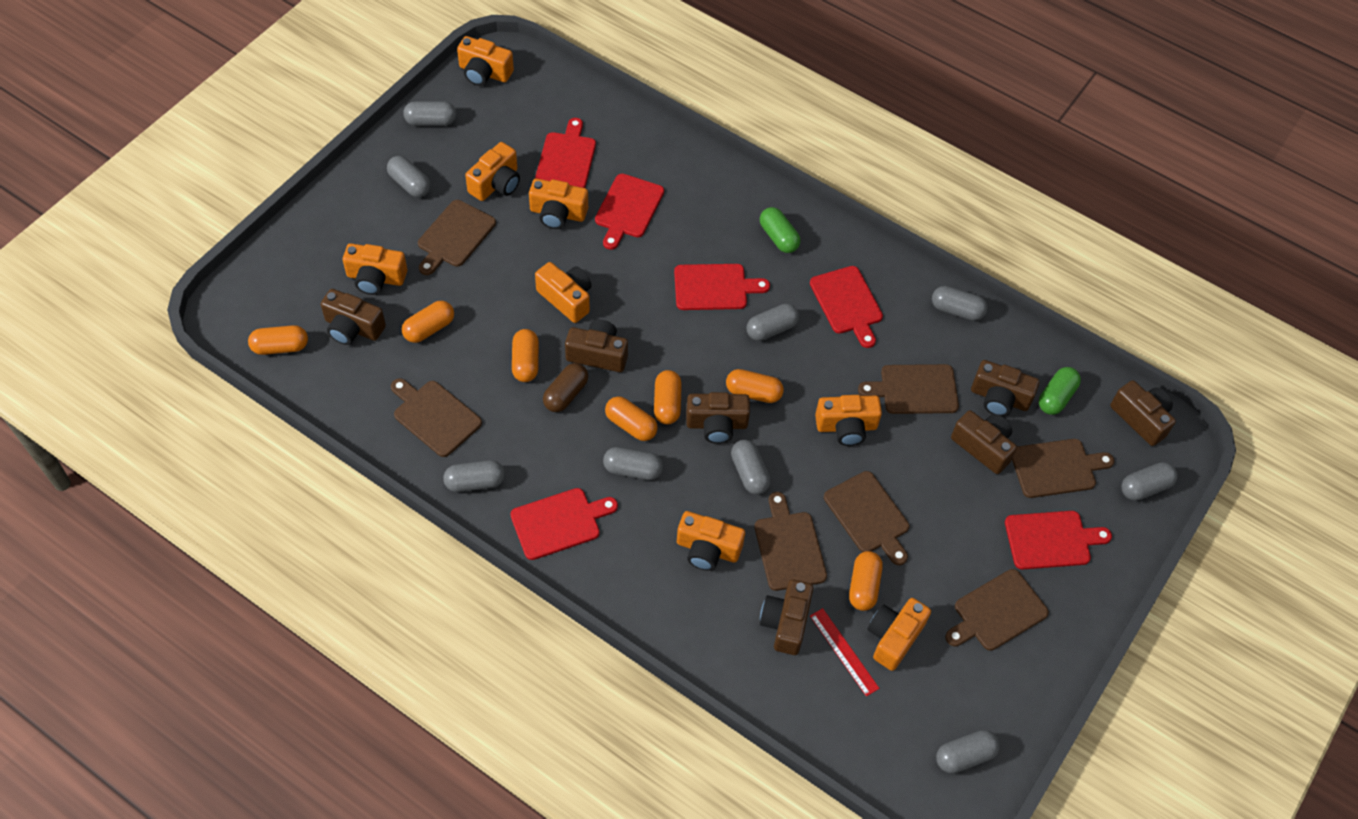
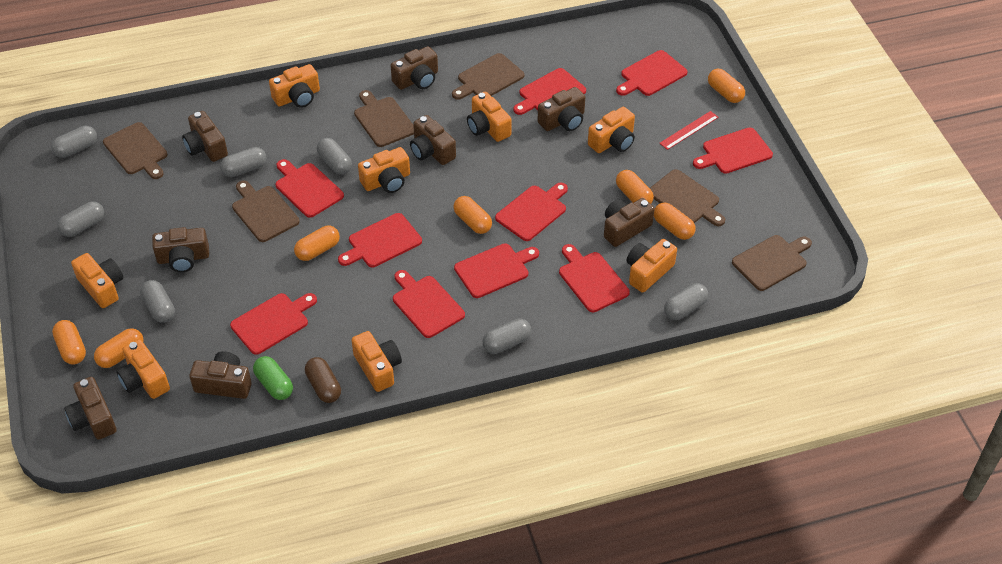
brown camera: 7 -> 8
brown cutting board: 7 -> 6
green capsule: 2 -> 1
grey capsule: 9 -> 7
red cutting board: 6 -> 10

